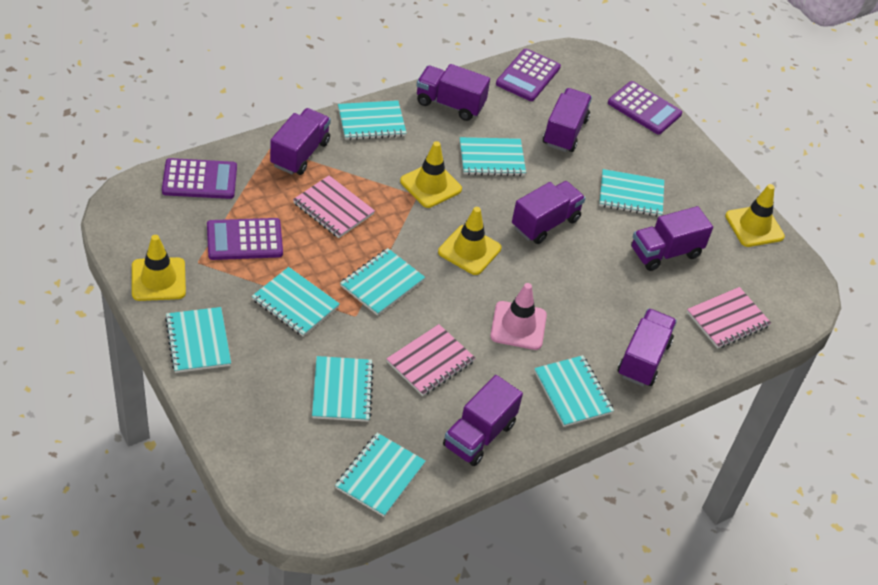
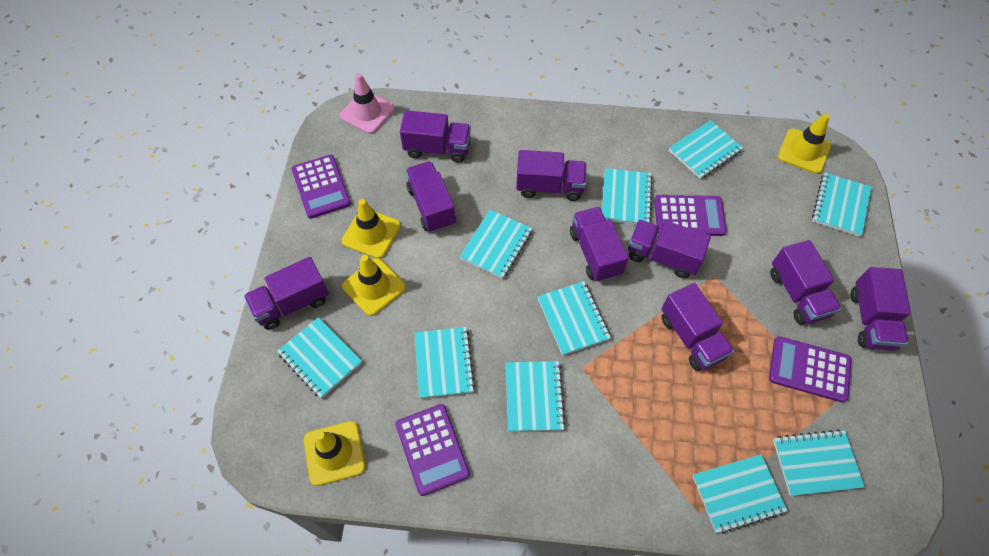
pink notebook: 3 -> 0
purple truck: 7 -> 9
turquoise notebook: 9 -> 10

